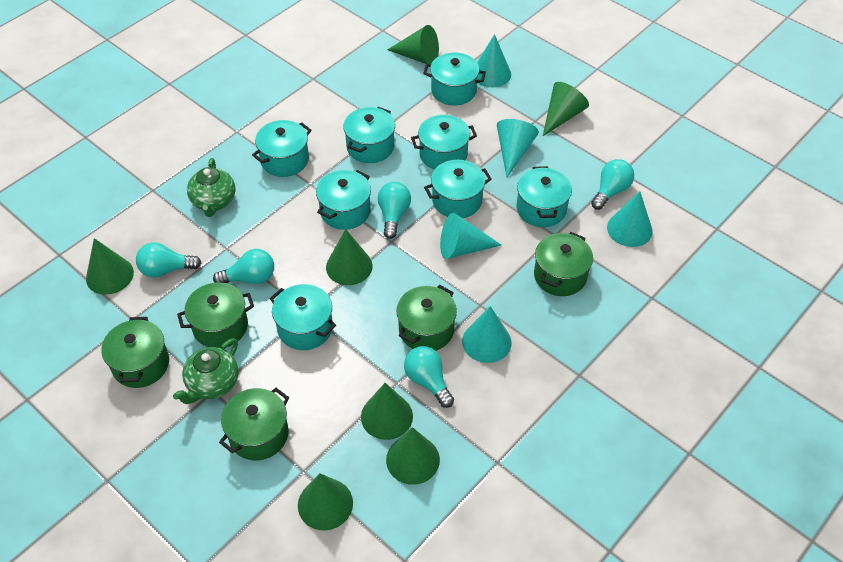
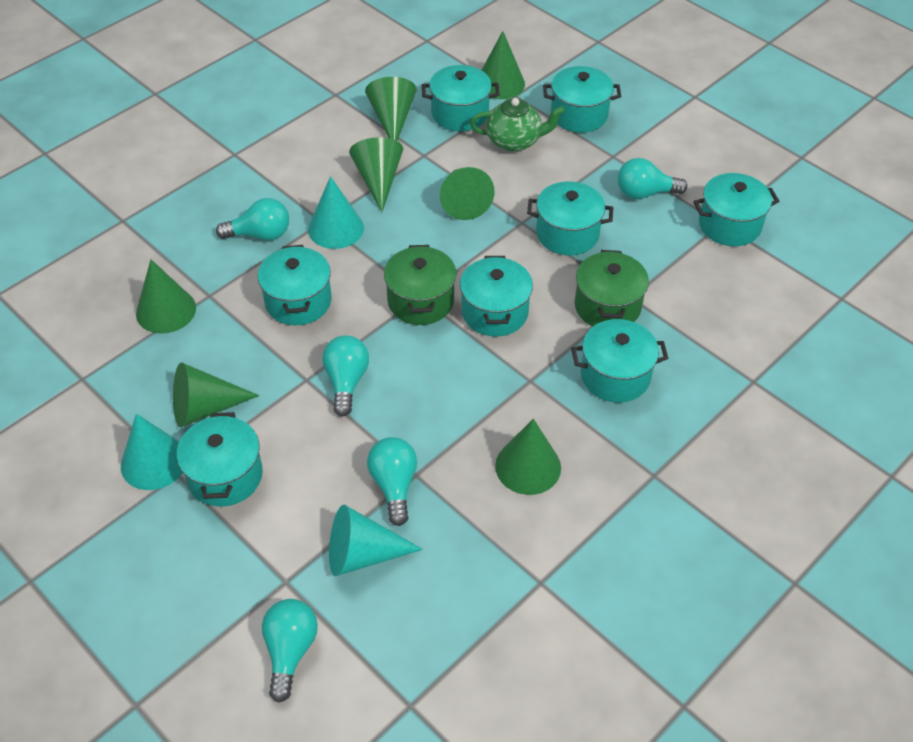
green pot: 5 -> 2
green teapot: 2 -> 1
turquoise cone: 5 -> 3

